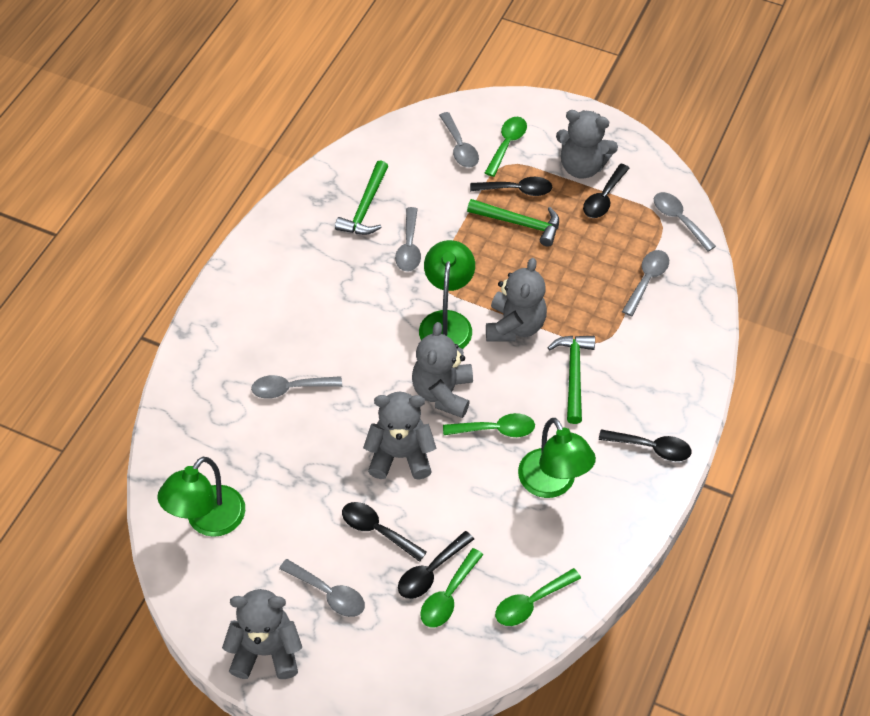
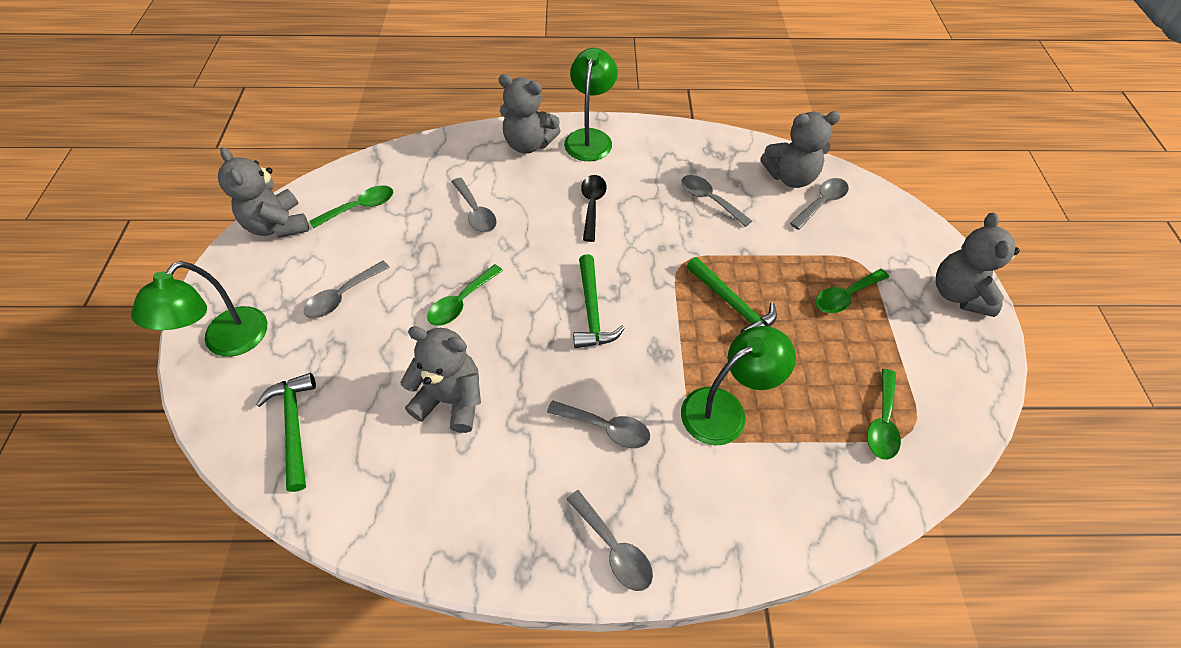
black spoon: 5 -> 1

